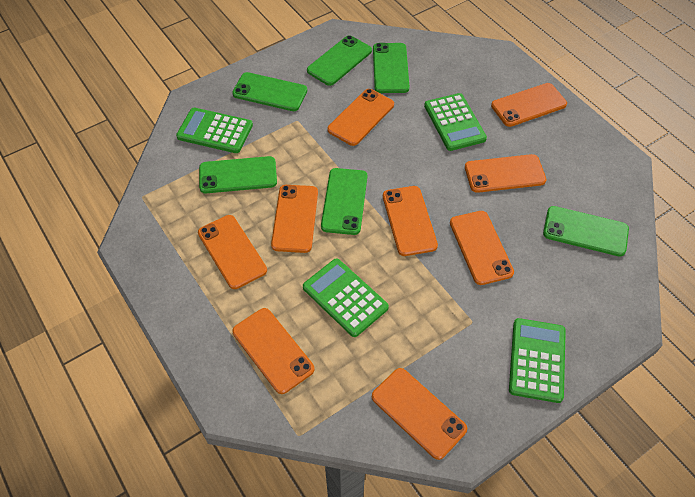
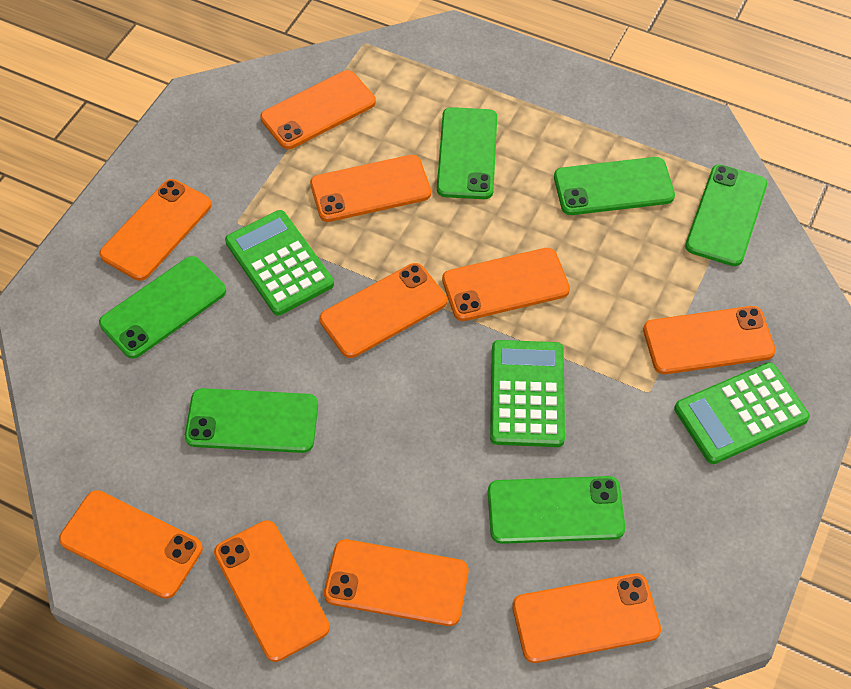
green calculator: 4 -> 3
orange phone: 9 -> 10

